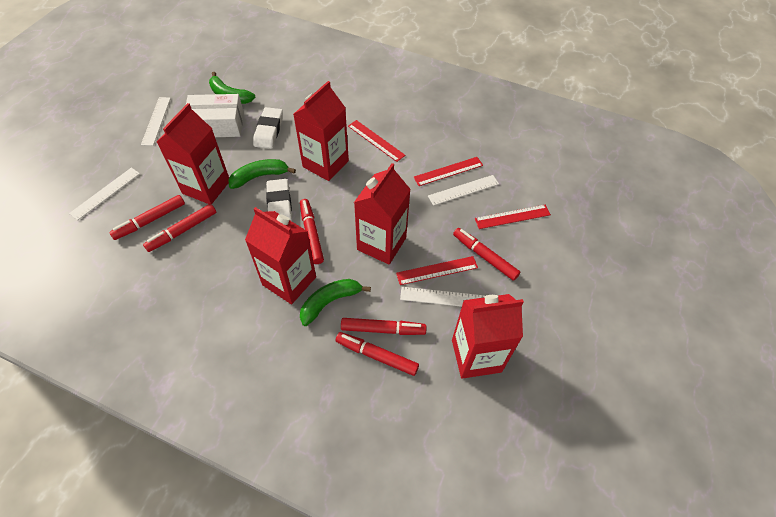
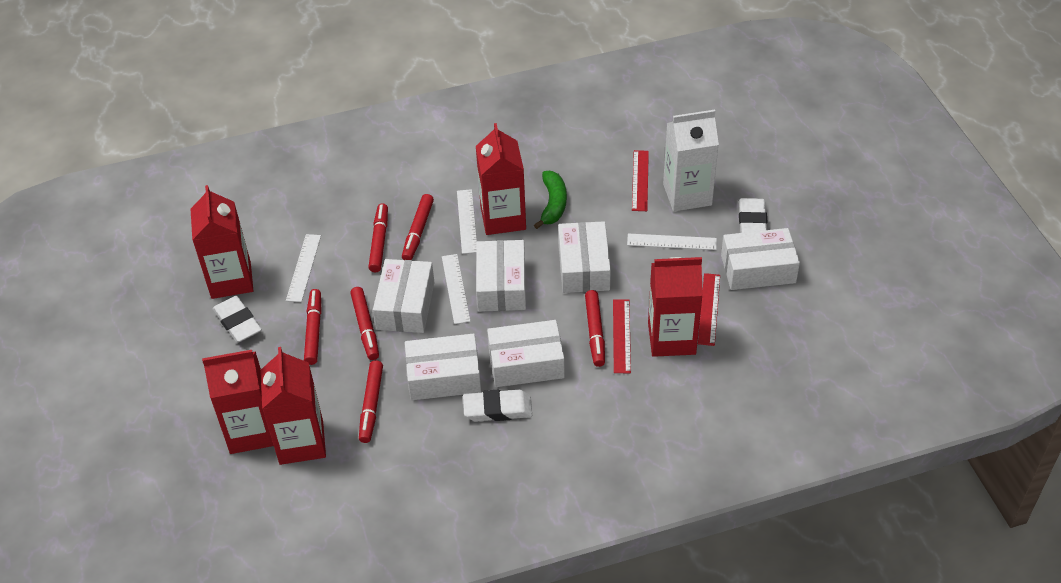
green banana: 3 -> 1
red ruler: 4 -> 3
white box: 1 -> 6
white carton: 0 -> 1
white eraser: 2 -> 3

